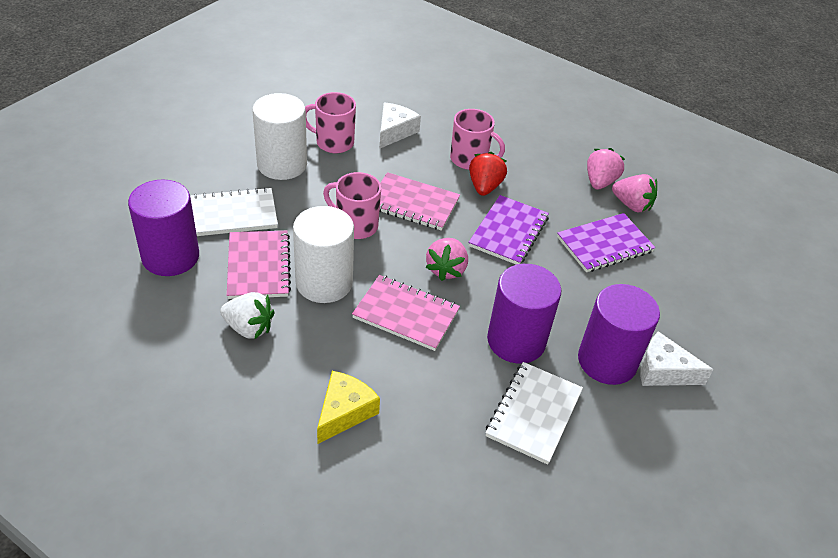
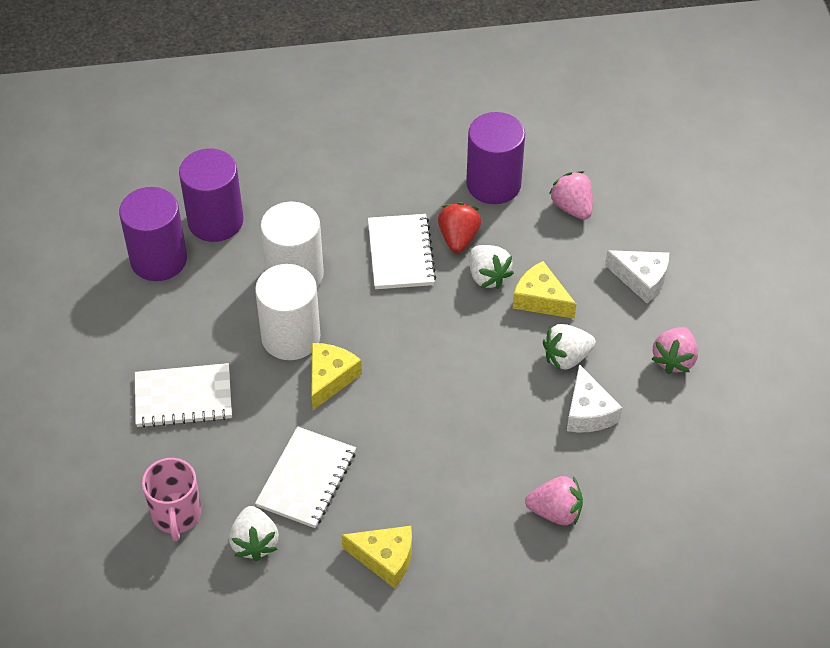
pink mug: 3 -> 1
pink notebook: 3 -> 0
purple notebook: 2 -> 0
white notebook: 2 -> 3
white strawberry: 1 -> 3
yellow cheese: 1 -> 3

